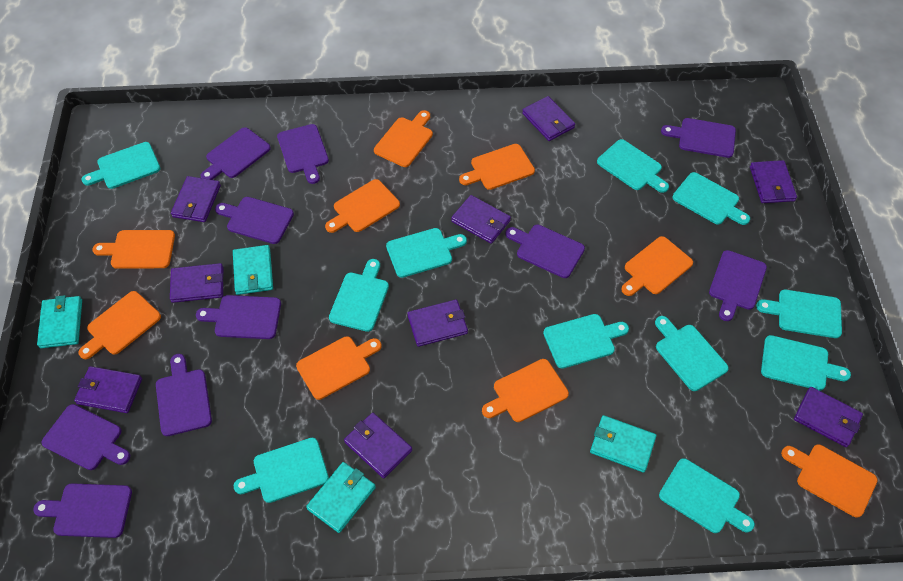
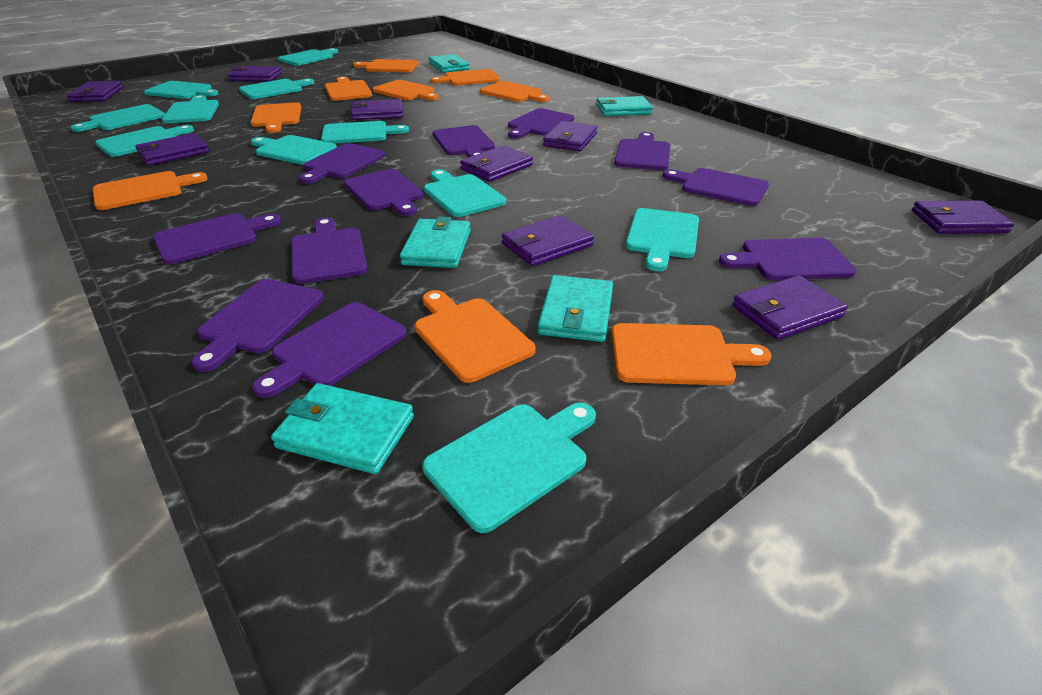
purple cutting board: 10 -> 11
turquoise wallet: 4 -> 5

